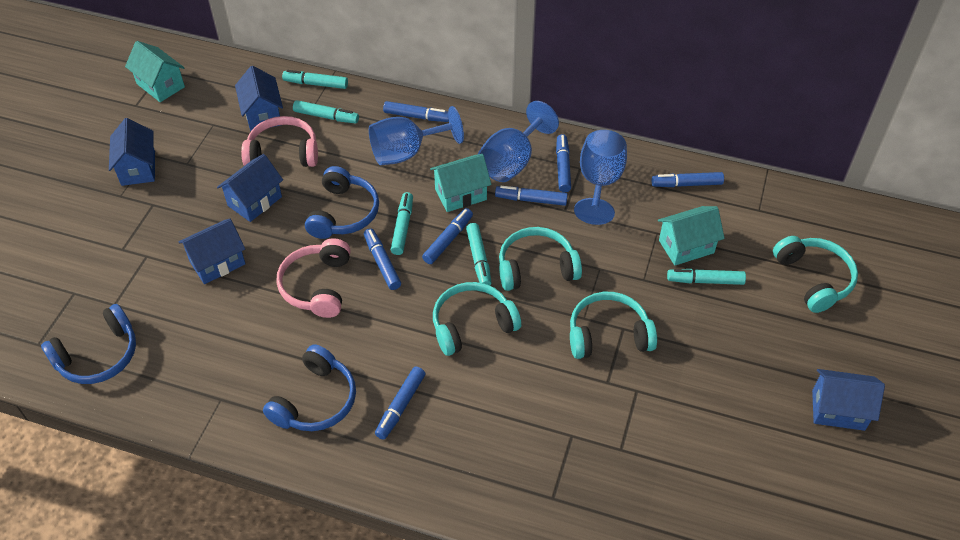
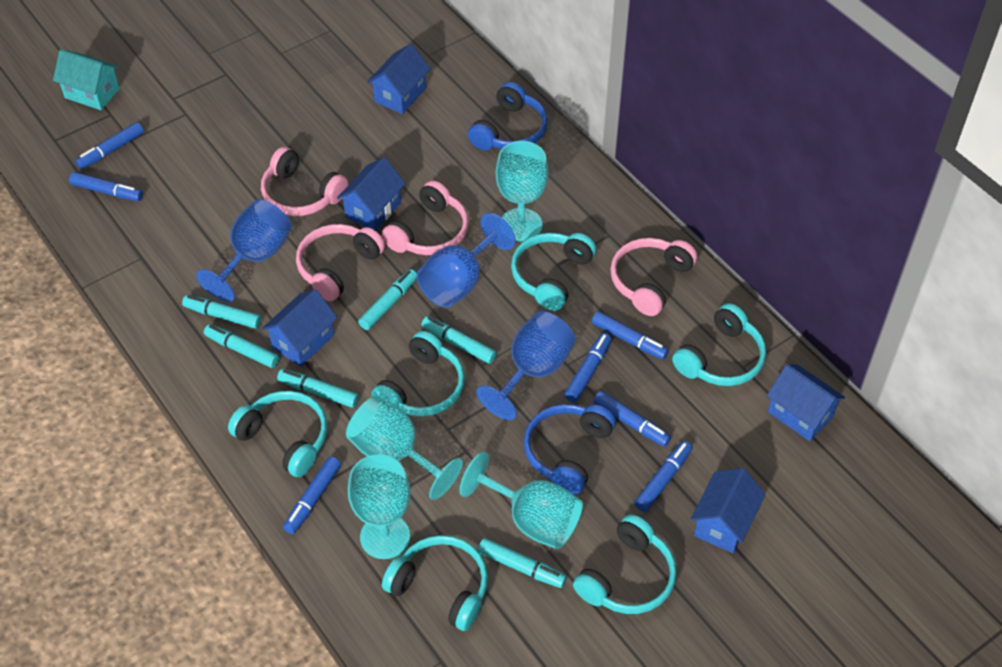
blue headphones: 3 -> 2
pink headphones: 2 -> 4
turquoise goblet: 0 -> 4
turquoise headphones: 4 -> 6
turquoise house: 3 -> 1
turquoise marker: 5 -> 6

